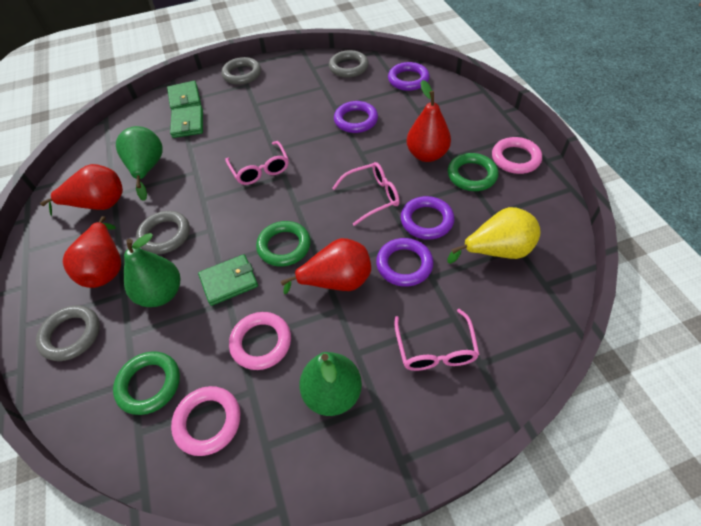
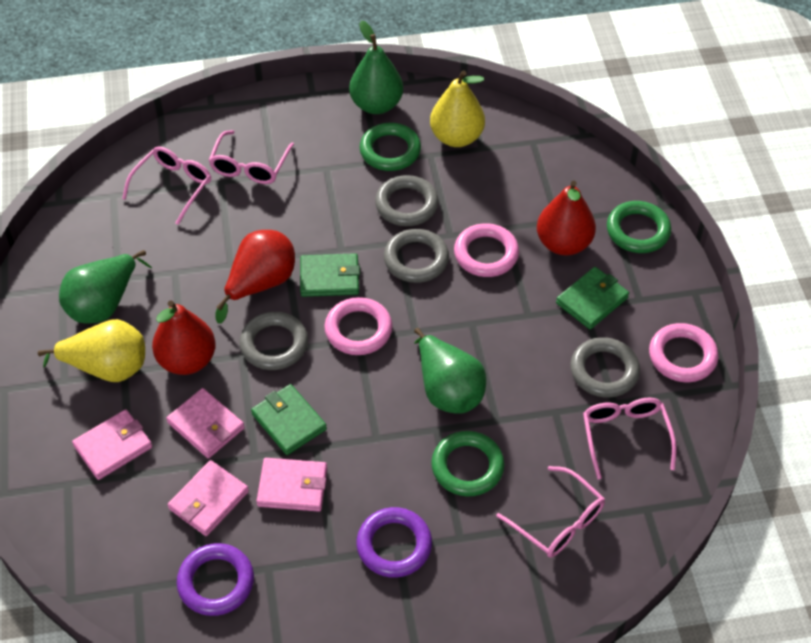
pink glasses: 3 -> 4
pink wallet: 0 -> 4
purple ring: 4 -> 2
red pear: 4 -> 3
yellow pear: 1 -> 2

